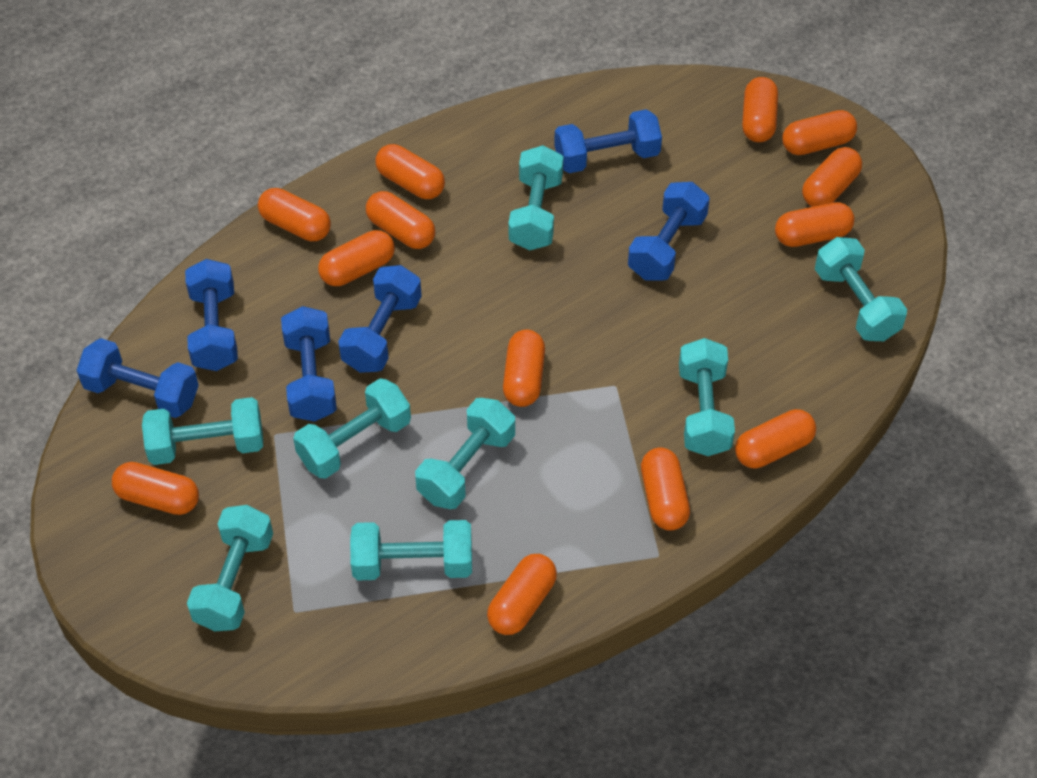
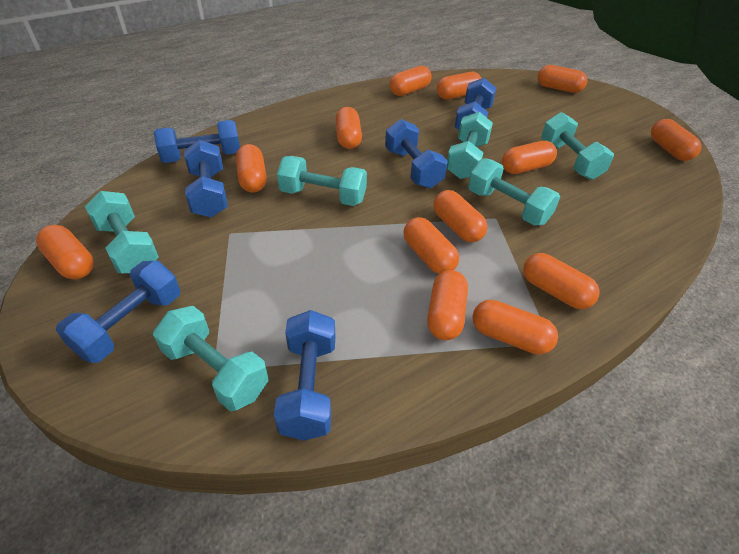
turquoise dumbbell: 8 -> 6

